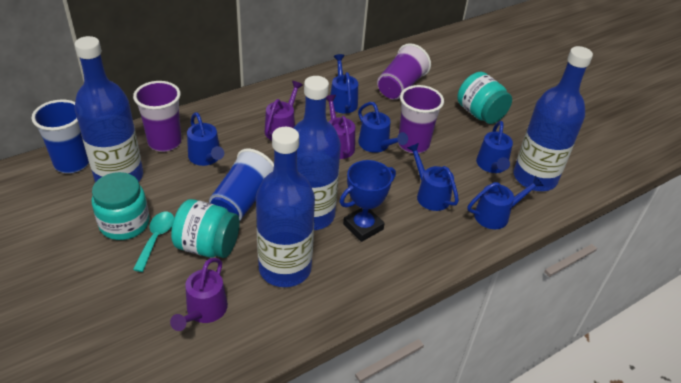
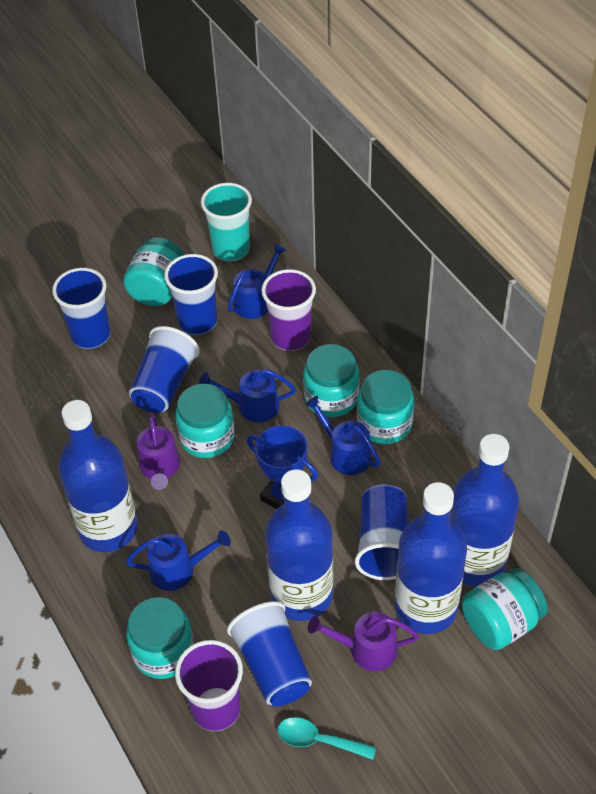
blue cup: 2 -> 5
blue watering can: 6 -> 4
purple cup: 3 -> 2
purple watering can: 3 -> 2
turquoise cup: 0 -> 1
turquoise jar: 3 -> 6

